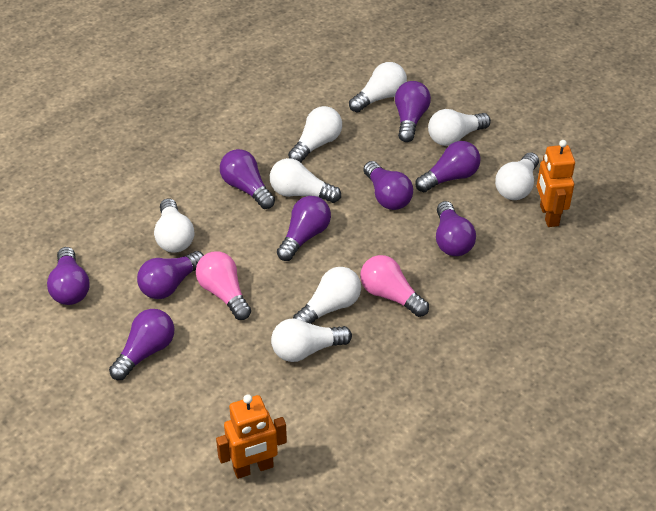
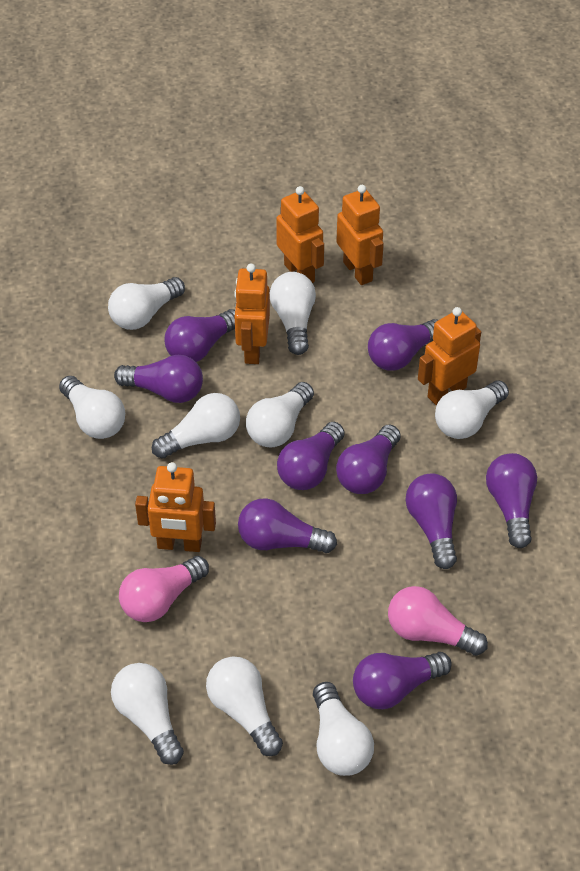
orange robot: 2 -> 5
white light bulb: 8 -> 9

